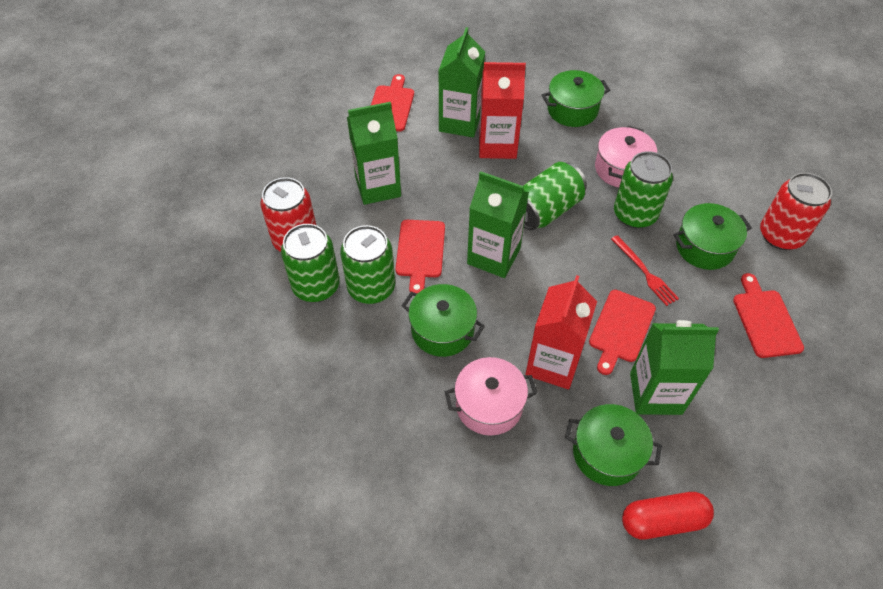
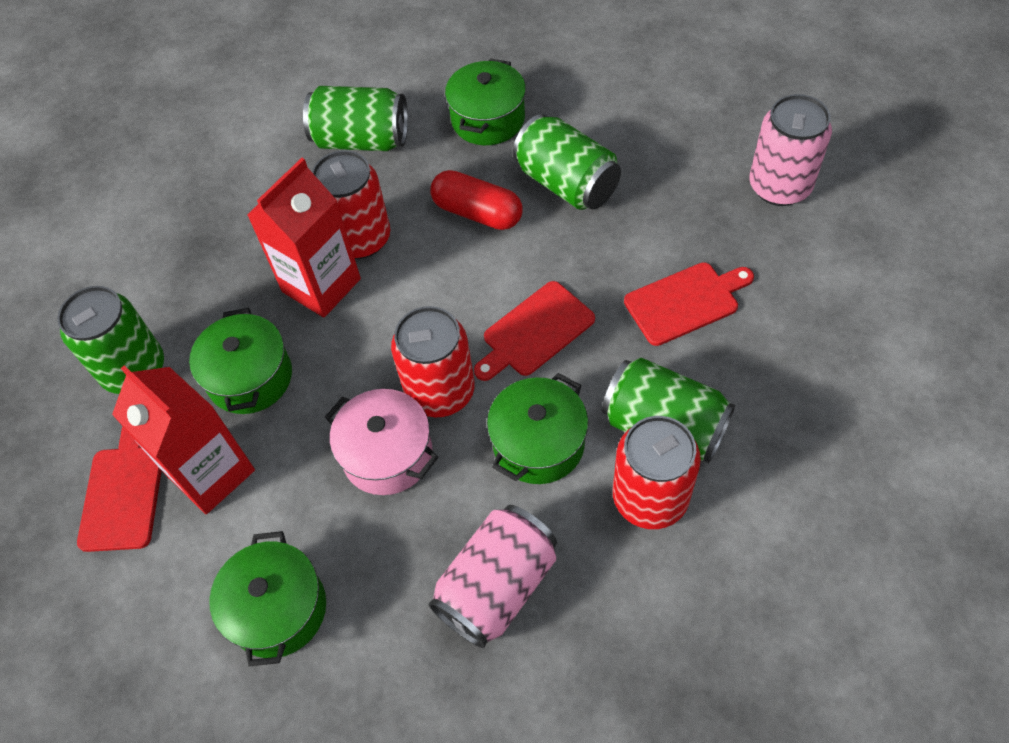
green carton: 4 -> 0
pink can: 0 -> 2
pink pot: 2 -> 1
red can: 2 -> 3
red cutting board: 4 -> 3
red fork: 1 -> 0

